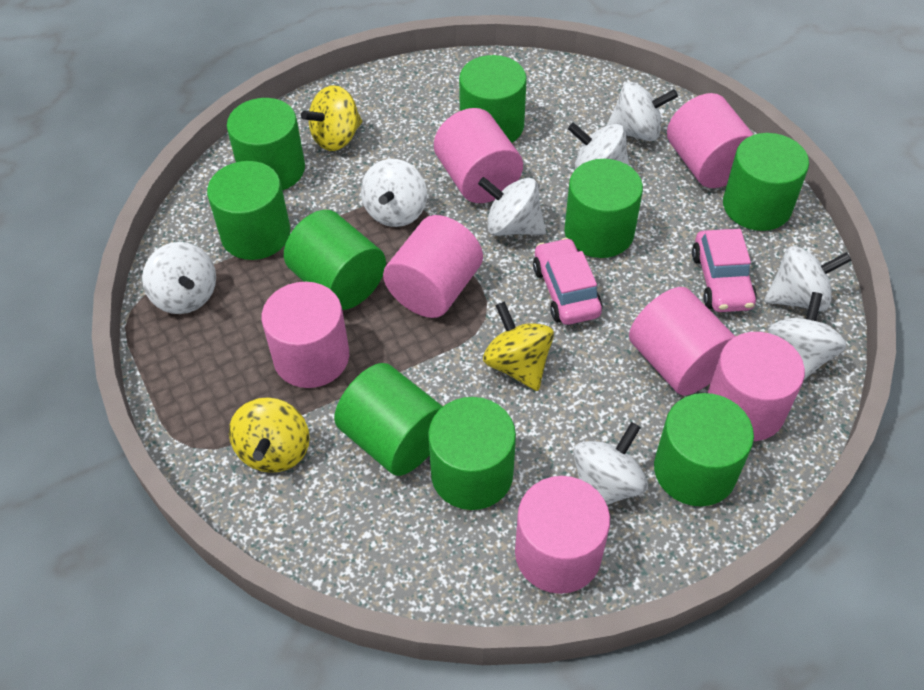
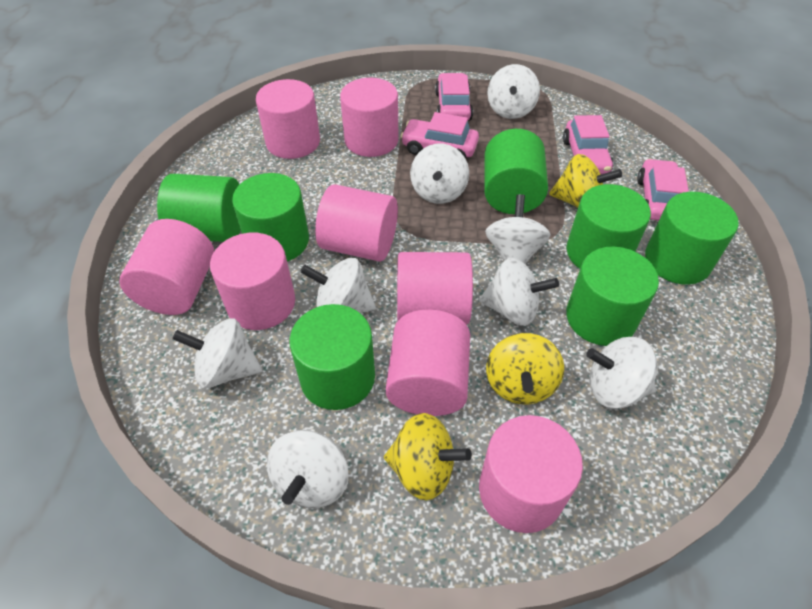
green cylinder: 9 -> 7
pink car: 2 -> 4
pink cylinder: 7 -> 8

